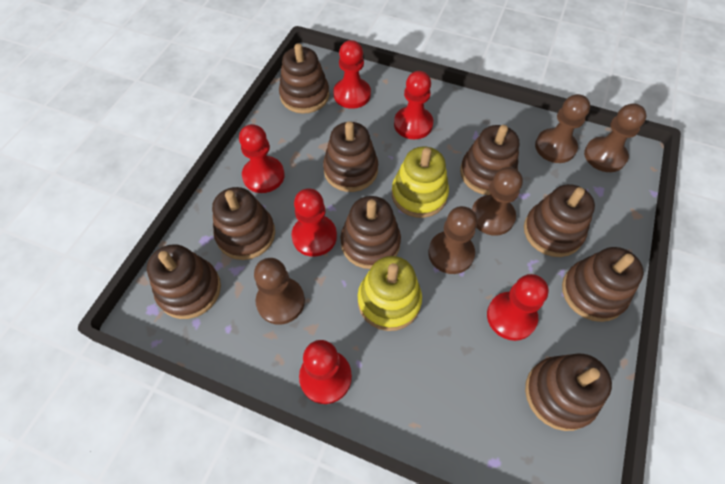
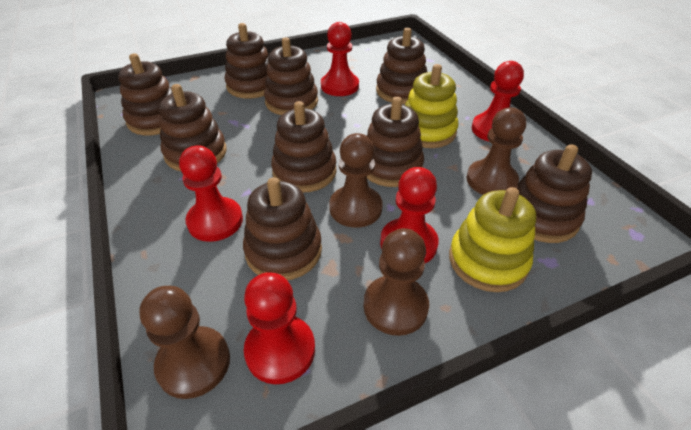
brown pawn: 5 -> 4
red pawn: 6 -> 5

